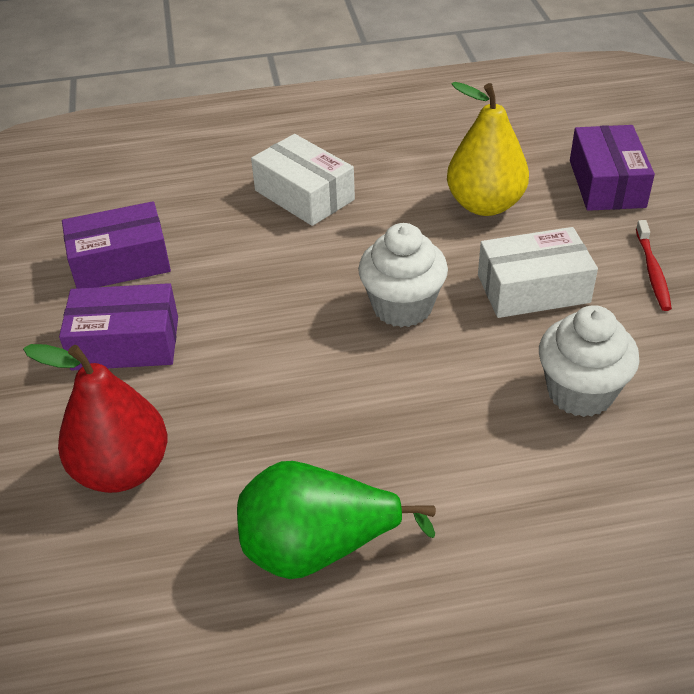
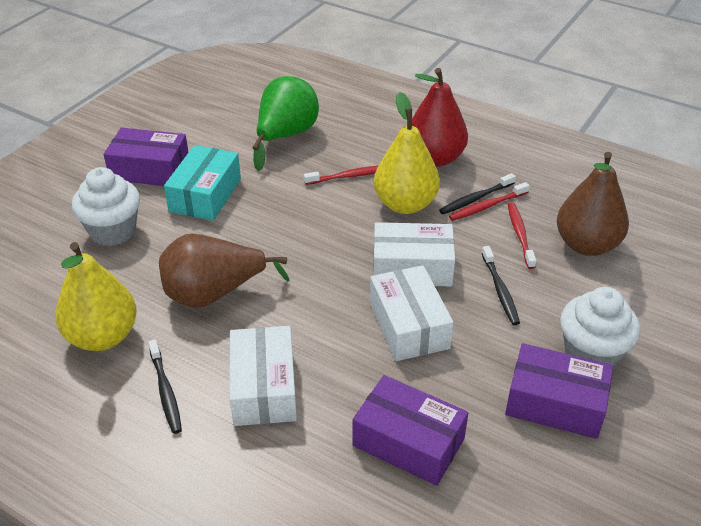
black toothbrush: 0 -> 3
brown pear: 0 -> 2
red toothbrush: 1 -> 3
turquoise box: 0 -> 1
white box: 2 -> 3
yellow pear: 1 -> 2

